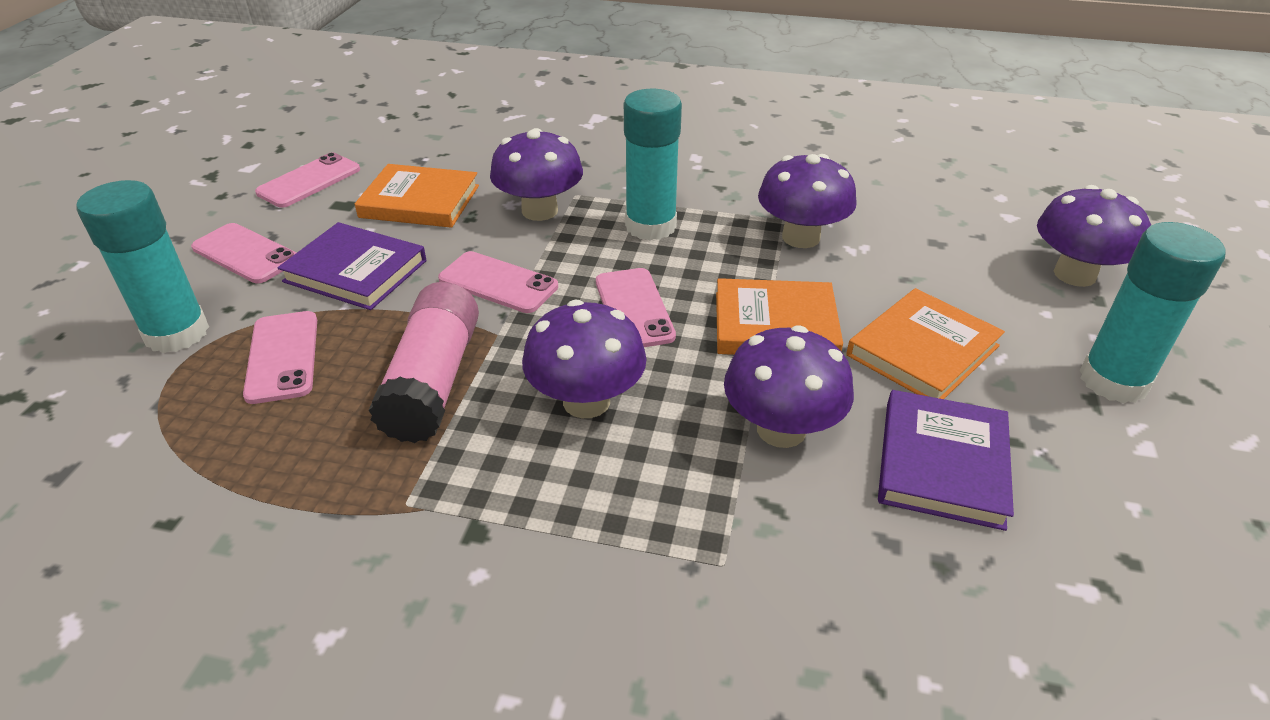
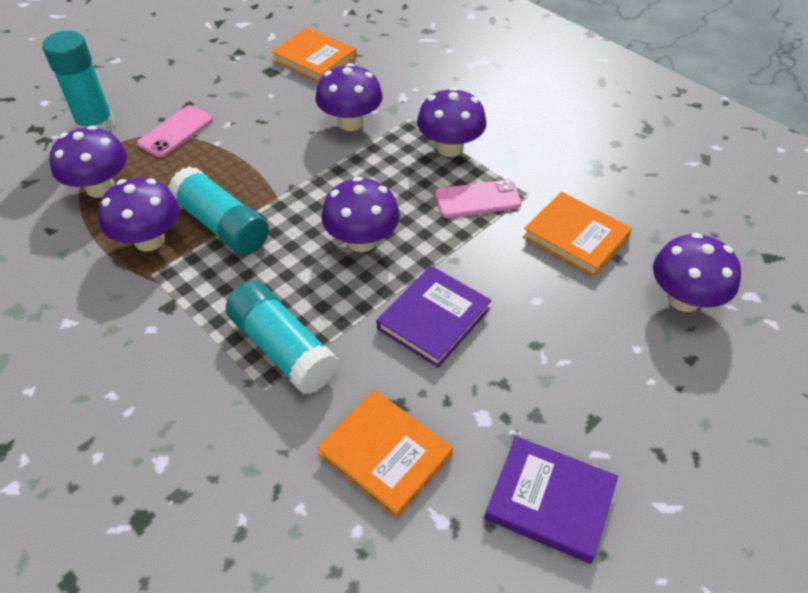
pink glue stick: 1 -> 0
pink phone: 5 -> 2
purple mushroom: 5 -> 6

